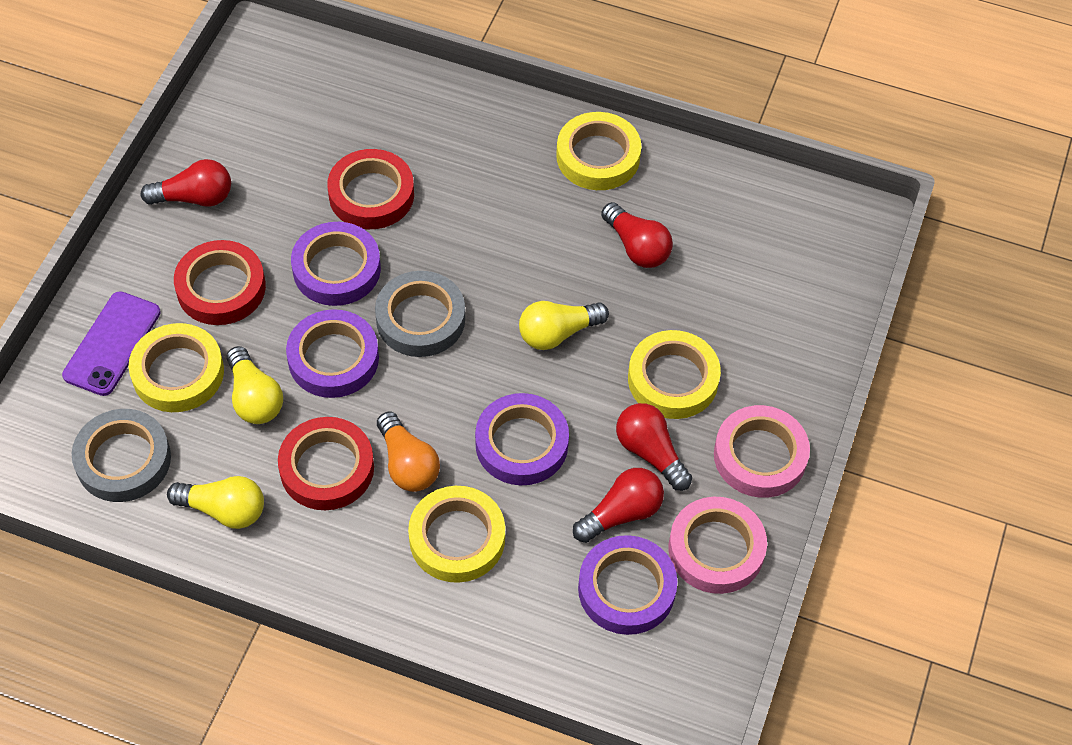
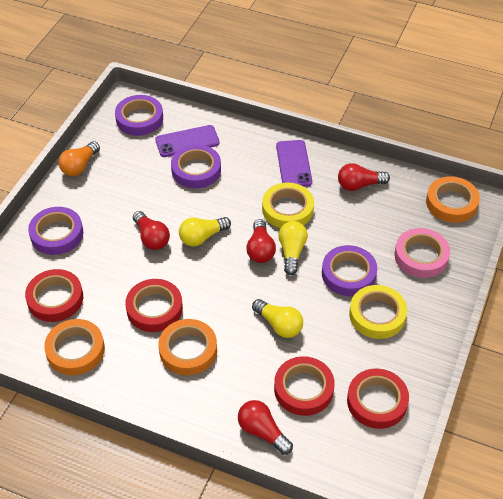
grey tape: 2 -> 0
orange tape: 0 -> 3
pink tape: 2 -> 1
purple phone: 1 -> 2
red tape: 3 -> 4
yellow tape: 4 -> 2

